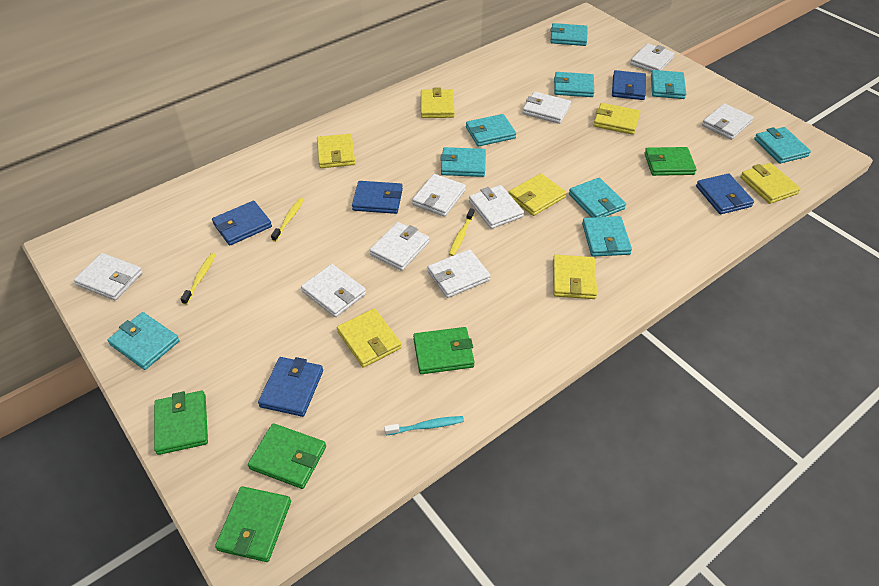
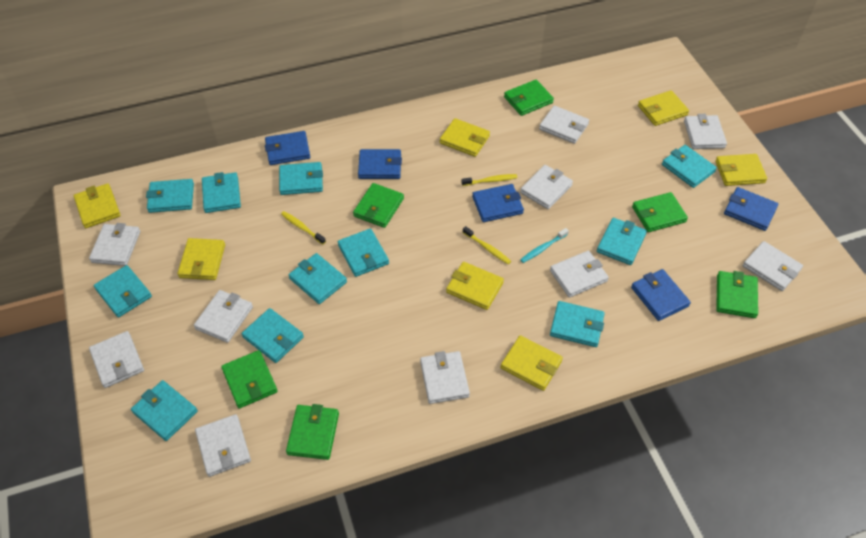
green wallet: 5 -> 6
turquoise wallet: 9 -> 11
white wallet: 9 -> 10

